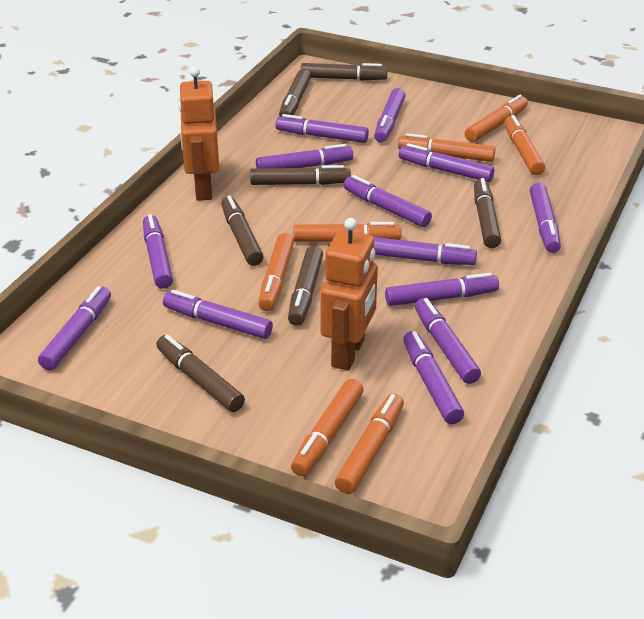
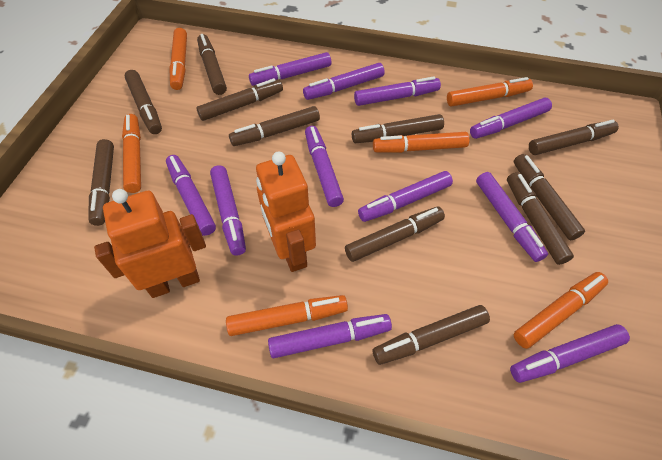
brown marker: 7 -> 11
orange marker: 7 -> 6
purple marker: 13 -> 11

